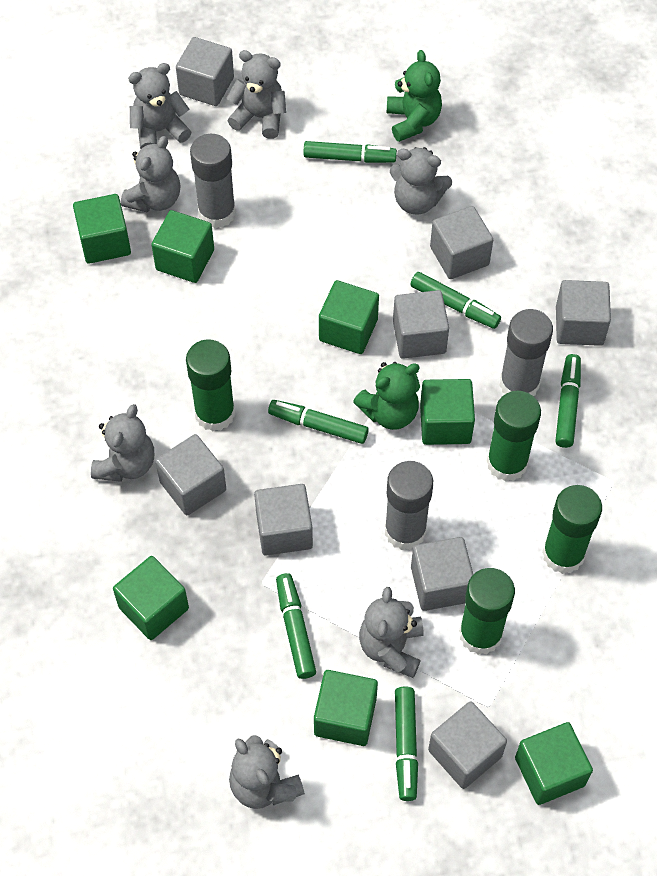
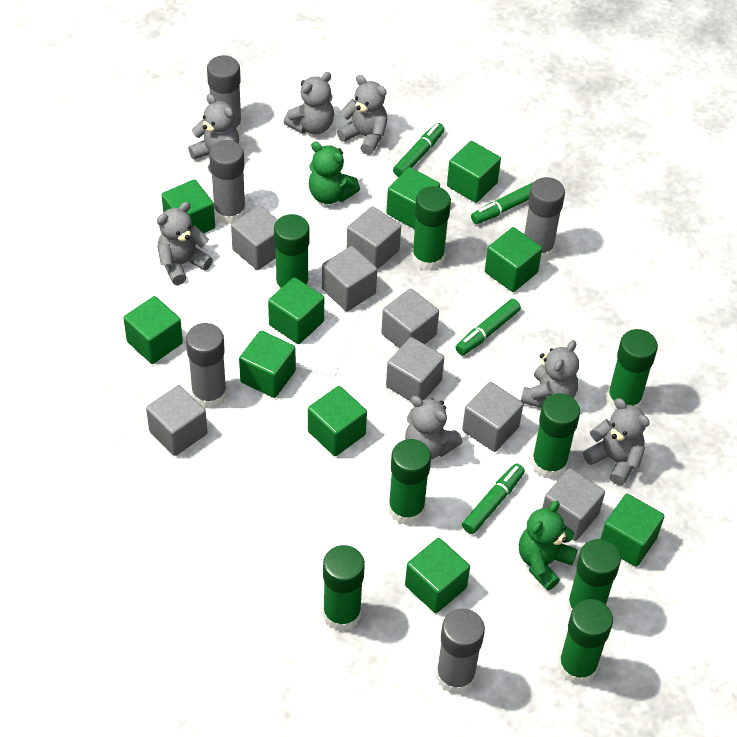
green cube: 7 -> 10
green glue stick: 4 -> 8
green marker: 6 -> 4
grey glue stick: 3 -> 5

